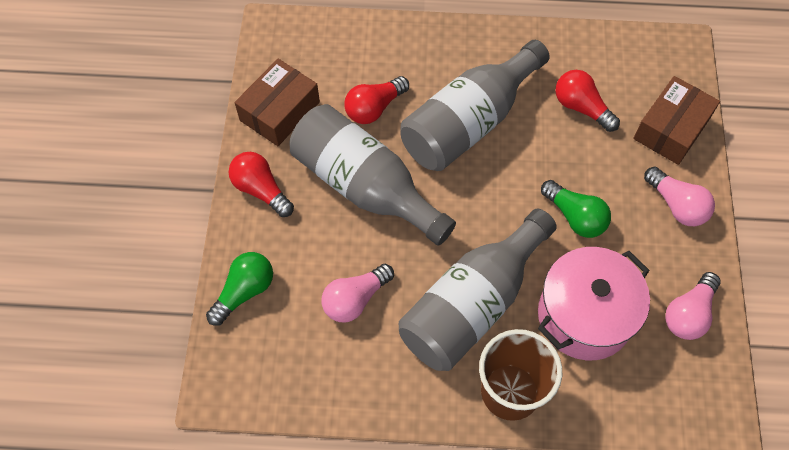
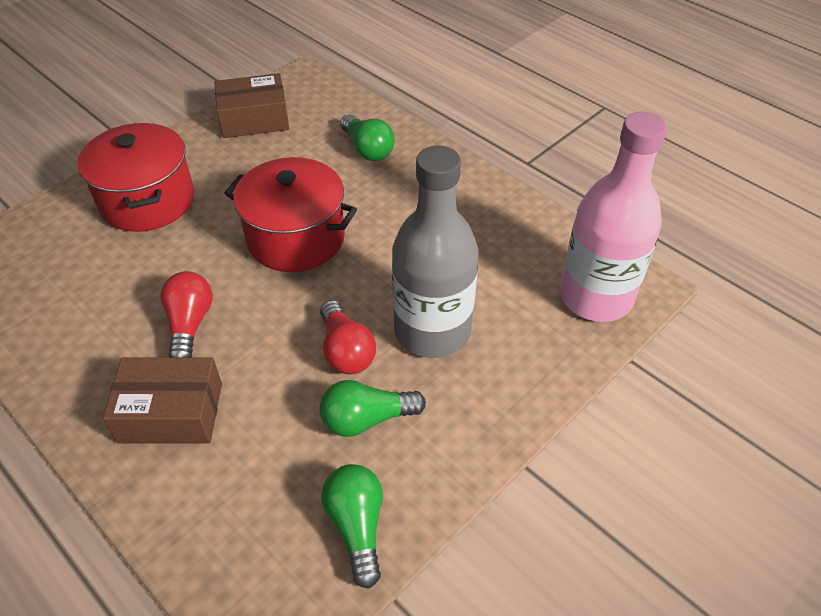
brown cup: 1 -> 0
green light bulb: 2 -> 3
grey bottle: 3 -> 1
pink bottle: 0 -> 1
pink light bulb: 3 -> 0
pink pot: 1 -> 0
red light bulb: 3 -> 2
red pot: 0 -> 2

